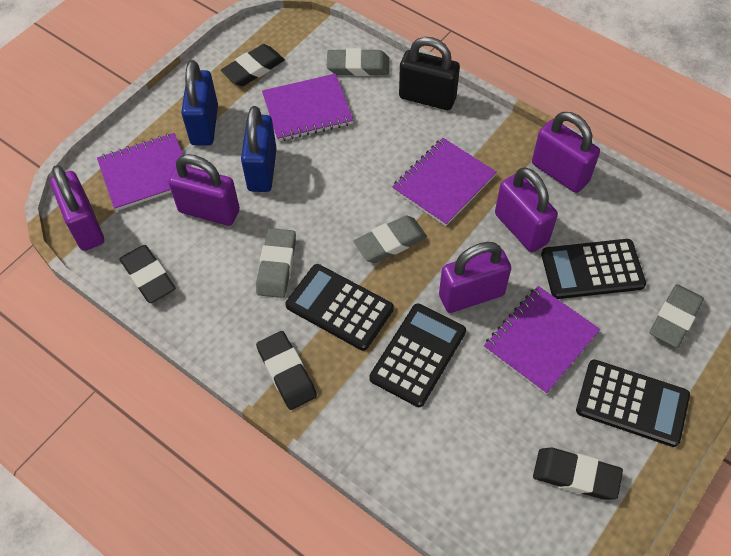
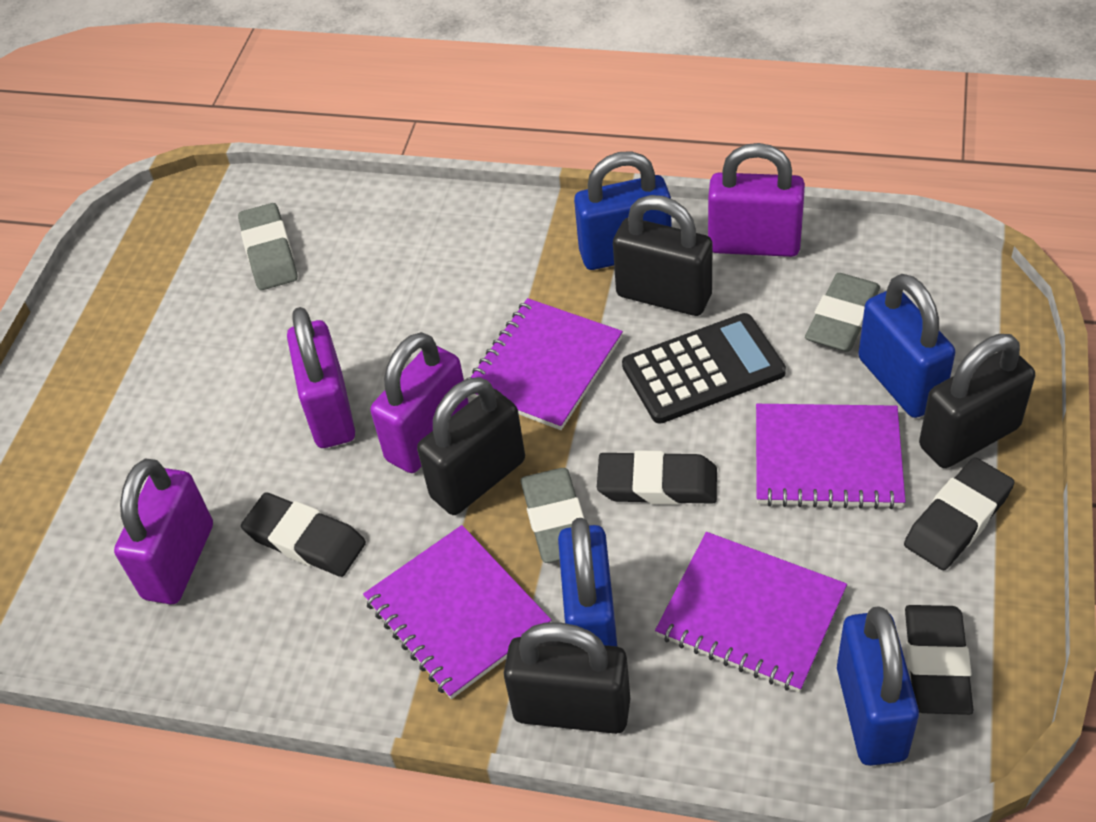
black calculator: 4 -> 1
black padlock: 1 -> 4
blue padlock: 2 -> 4
grey eraser: 4 -> 3
purple padlock: 5 -> 4

